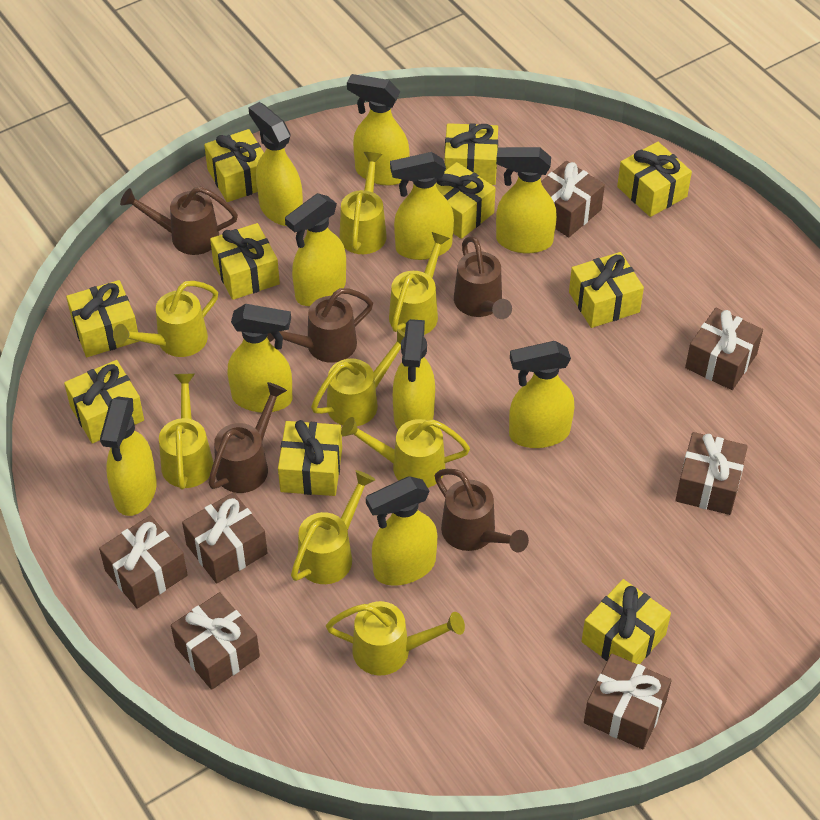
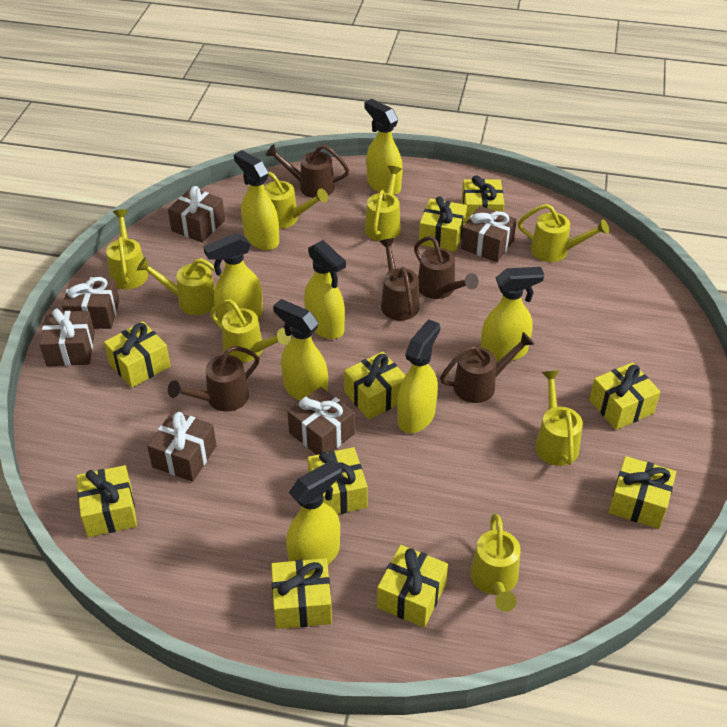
brown gift: 7 -> 6
yellow spray bottle: 10 -> 8

